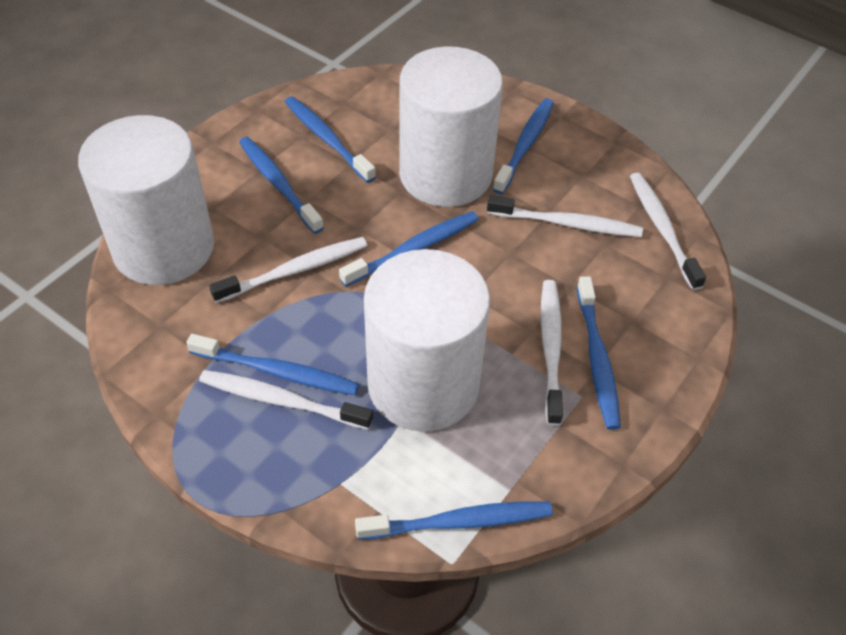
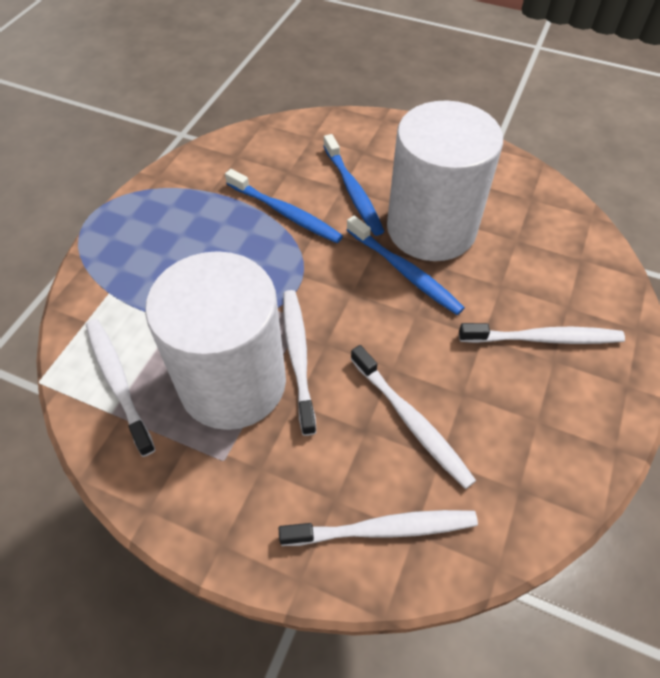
blue toothbrush: 7 -> 3
white cylinder: 3 -> 2

